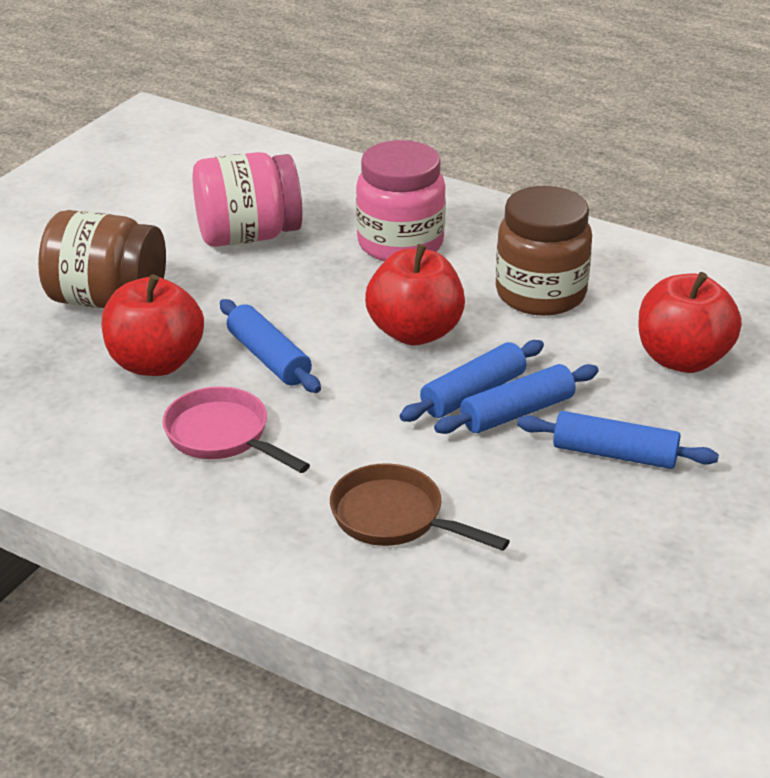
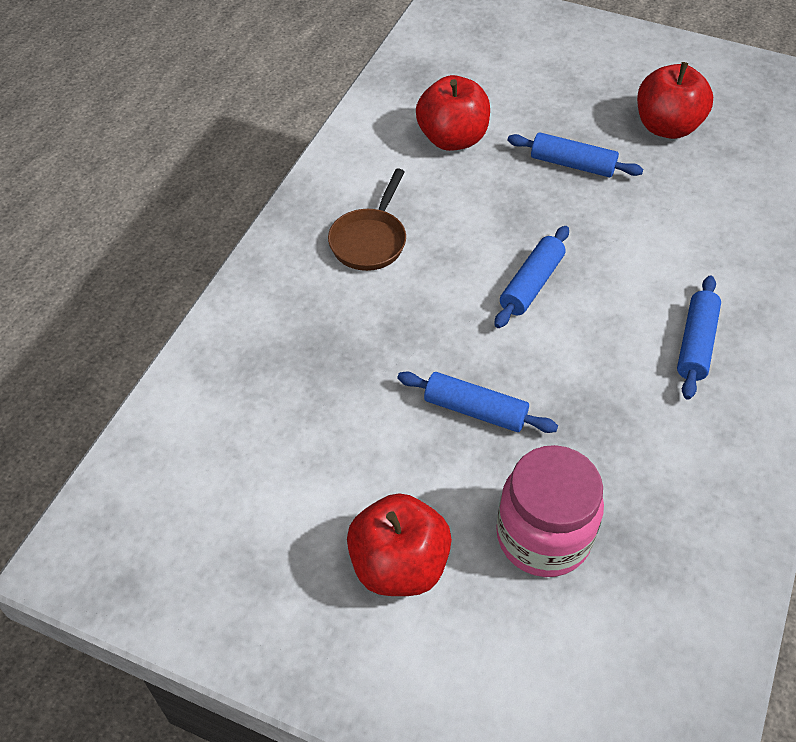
brown jar: 2 -> 0
pink jar: 2 -> 1
pink pan: 1 -> 0

